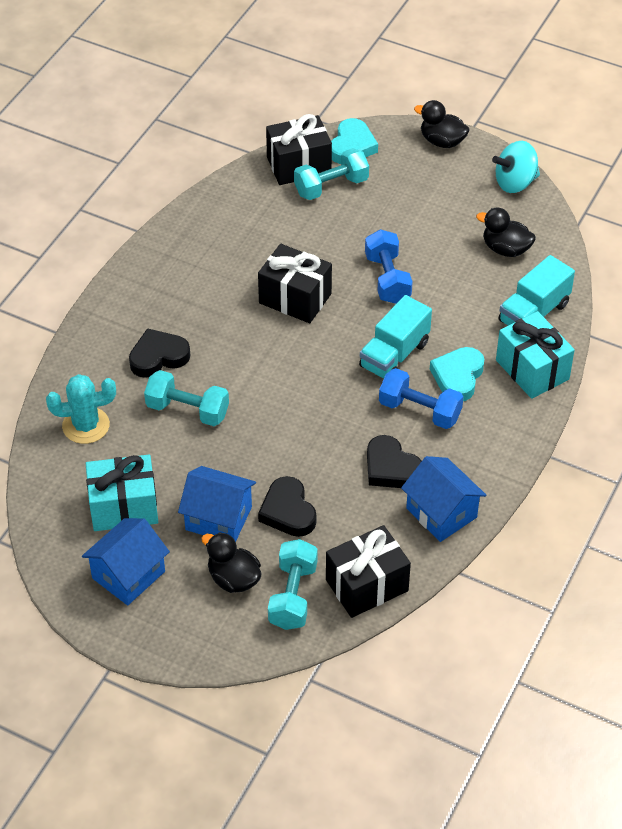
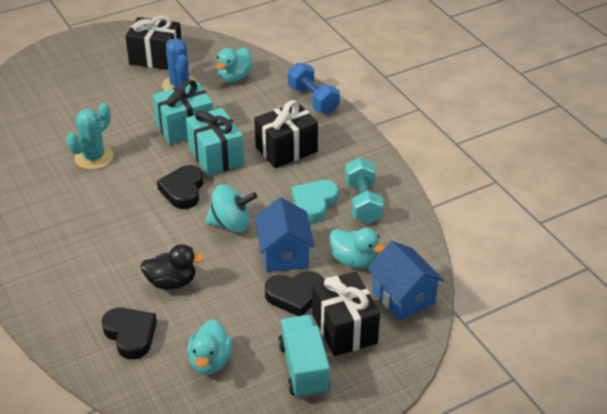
black duck: 3 -> 1
blue cactus: 0 -> 1
blue dumbbell: 2 -> 1
blue house: 3 -> 2
turquoise duck: 0 -> 3
turquoise dumbbell: 3 -> 1
turquoise heart: 2 -> 1
turquoise truck: 2 -> 1

